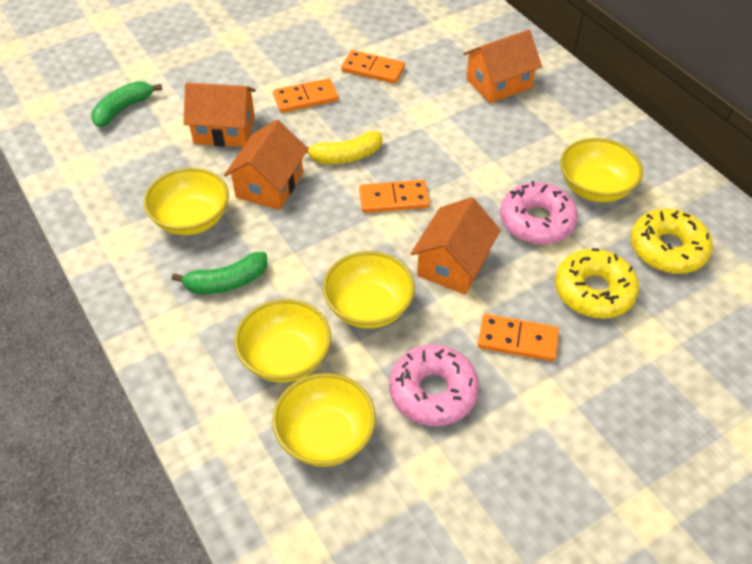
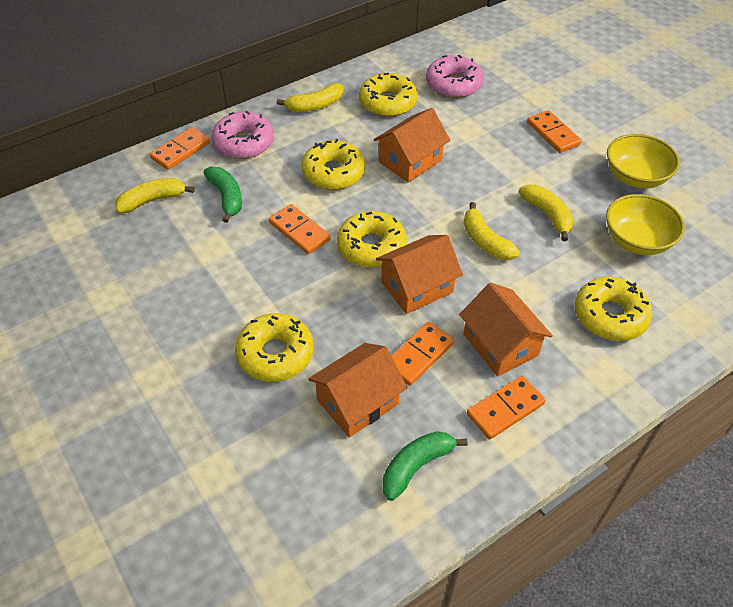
orange domino: 4 -> 5
yellow banana: 1 -> 4
yellow bowl: 5 -> 2
yellow donut: 2 -> 5

